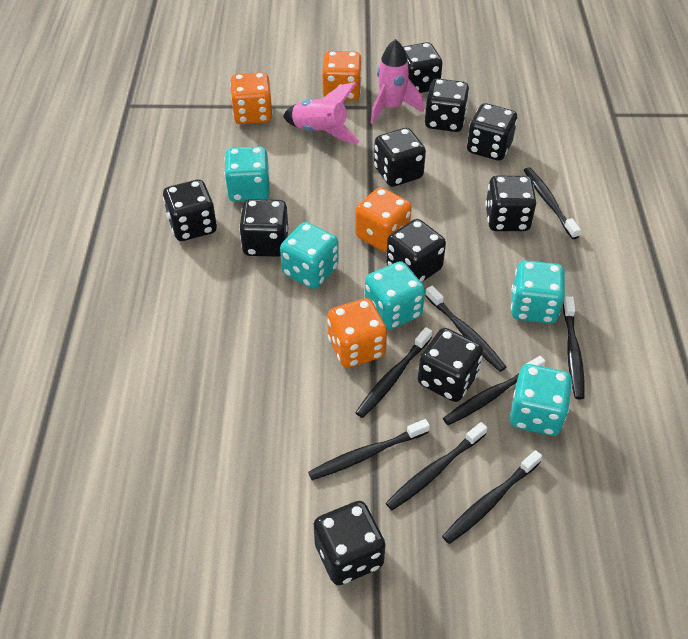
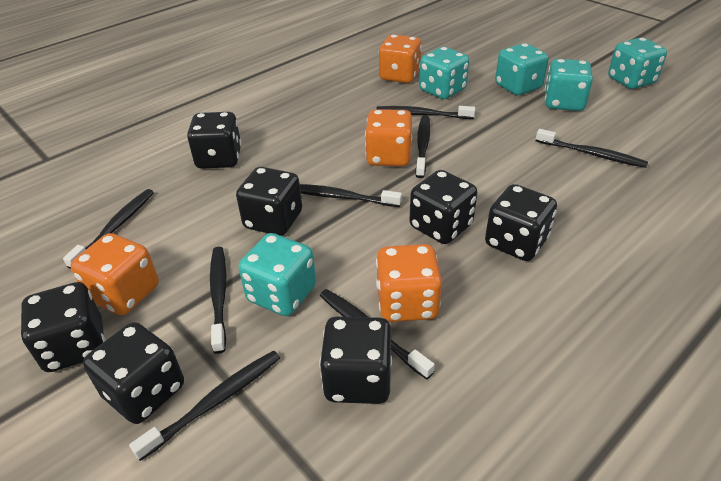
black dice: 10 -> 7
pink rocket: 2 -> 0

